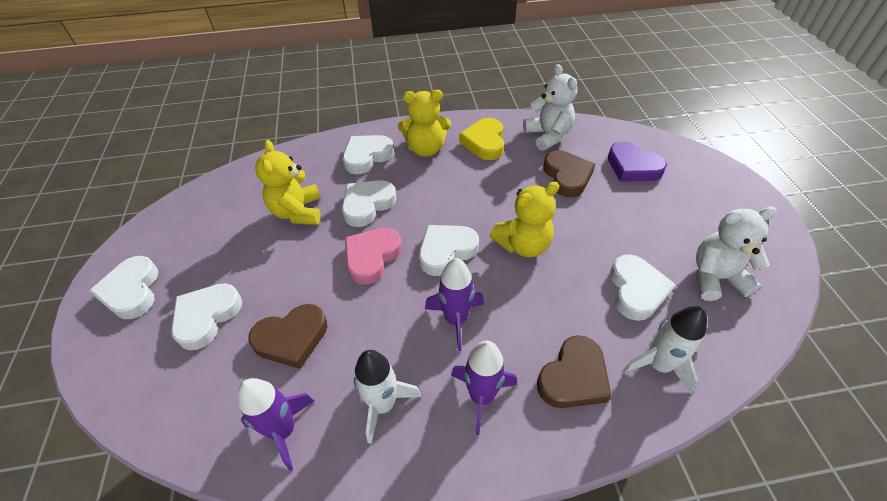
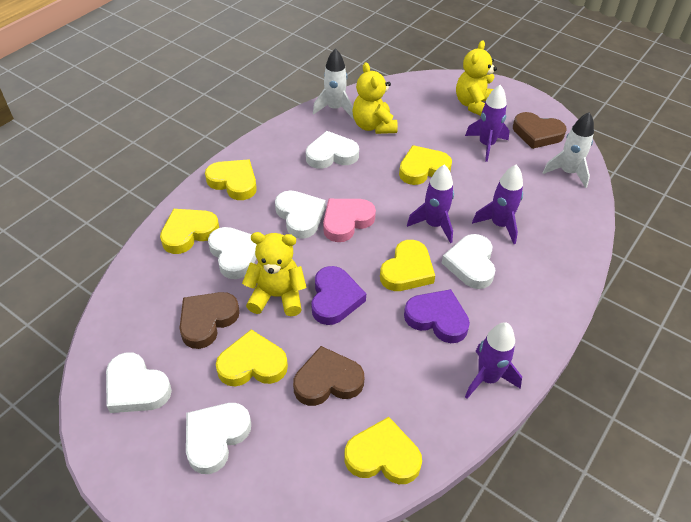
purple heart: 1 -> 2
purple rocket: 3 -> 4
white teddy bear: 2 -> 0
yellow heart: 1 -> 6

